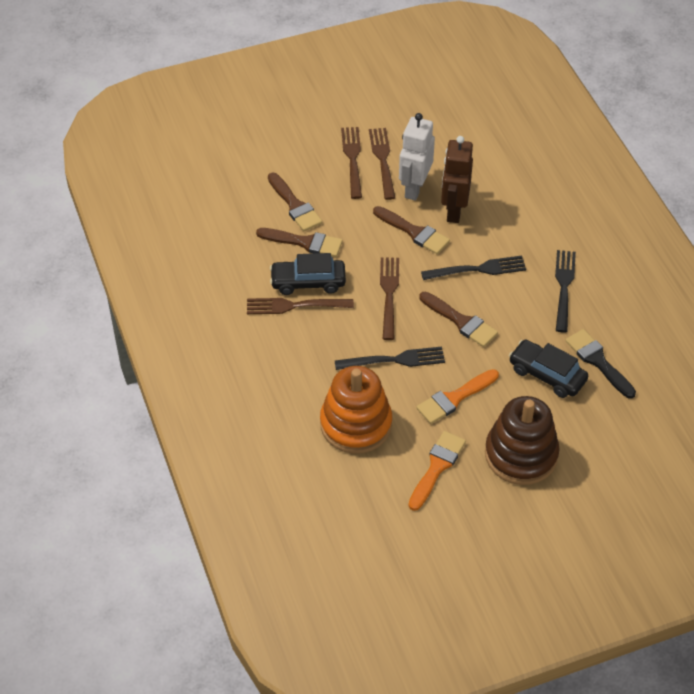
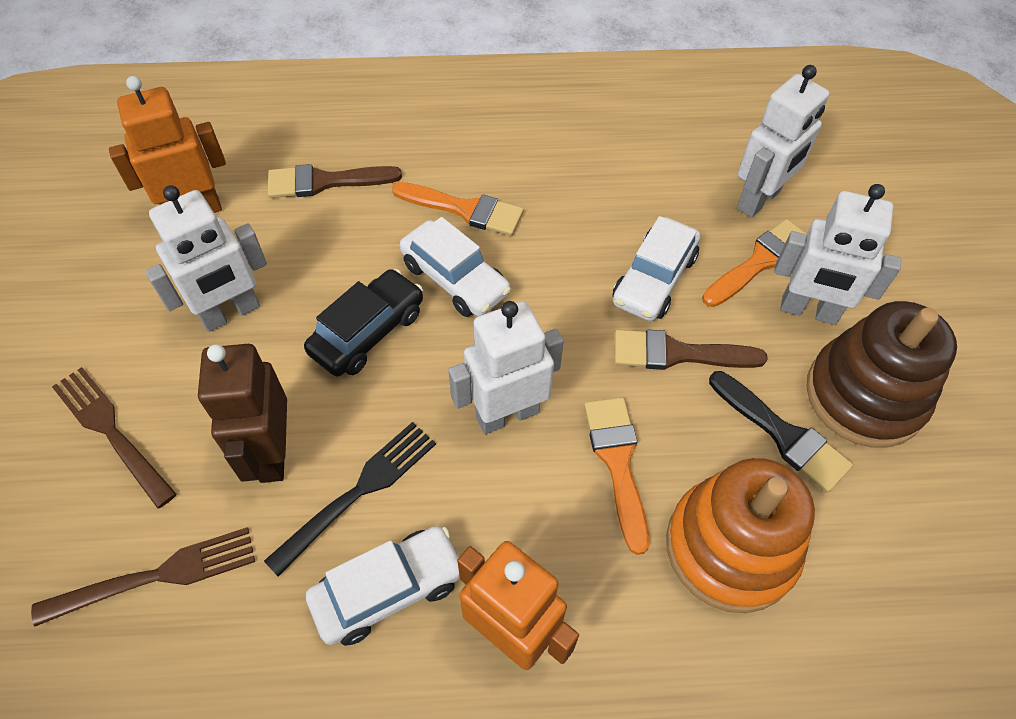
black car: 2 -> 1
black fork: 3 -> 1
brown brush: 4 -> 2
brown fork: 4 -> 2
orange brush: 2 -> 3
orange robot: 0 -> 2
white car: 0 -> 3
white robot: 1 -> 4

